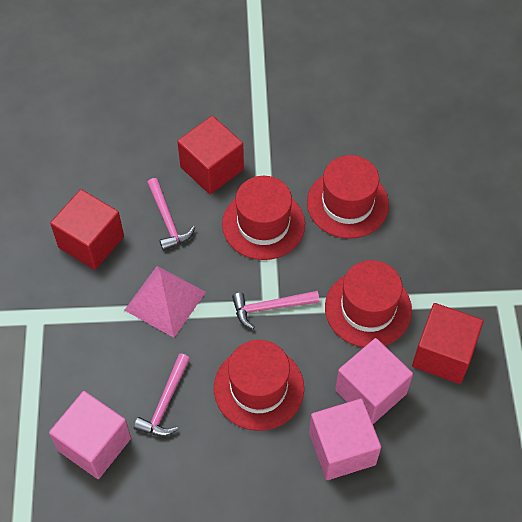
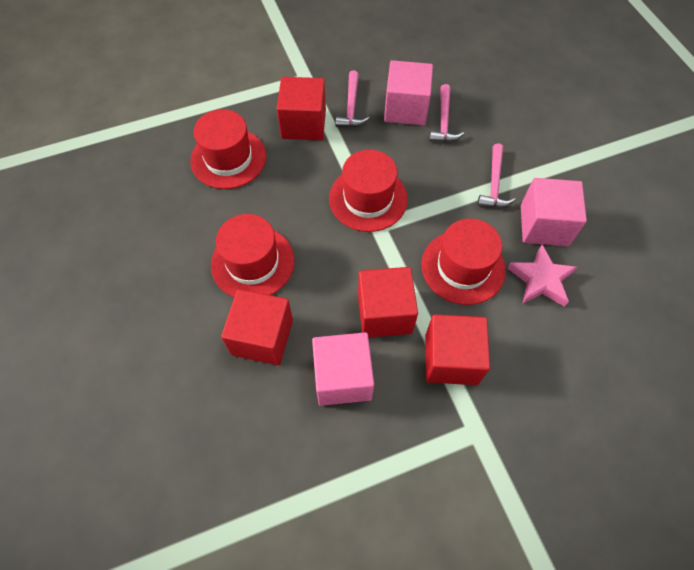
pink pyramid: 1 -> 0
pink star: 0 -> 1
red cube: 3 -> 4

